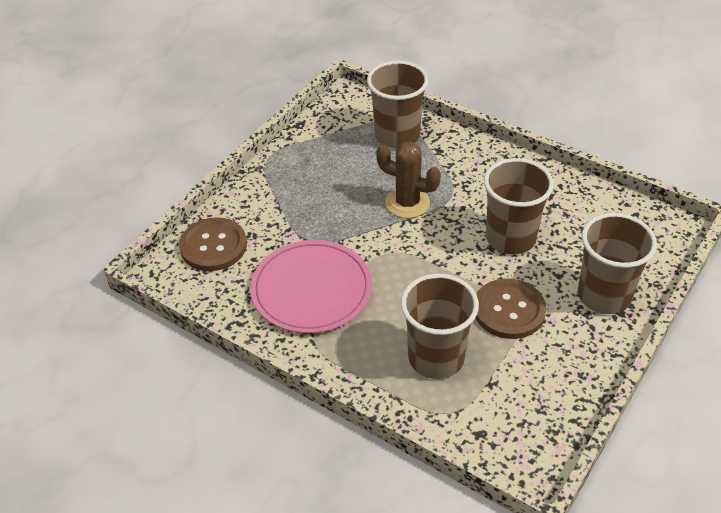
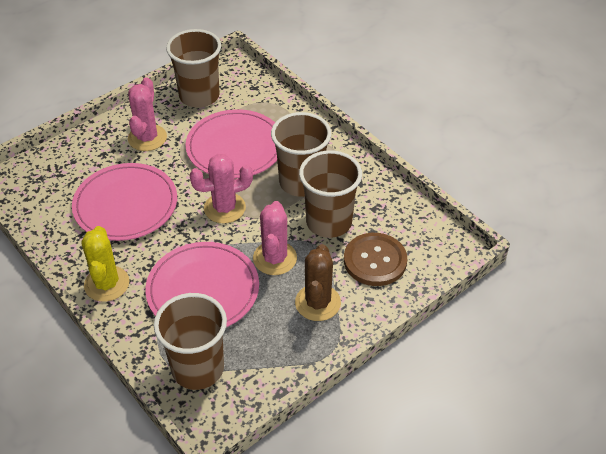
brown button: 2 -> 1
pink cactus: 0 -> 3
pink plate: 1 -> 3
yellow cactus: 0 -> 1

